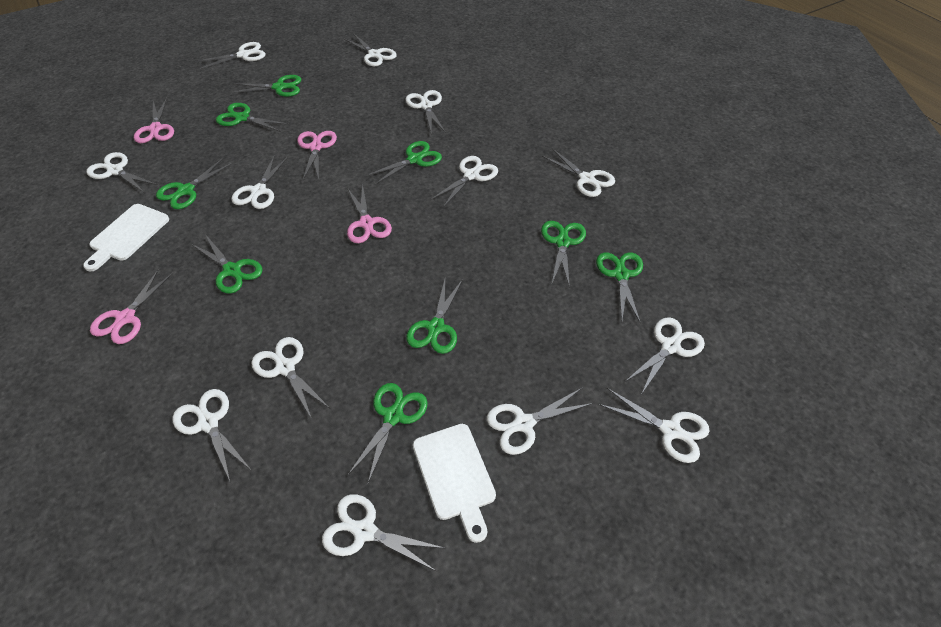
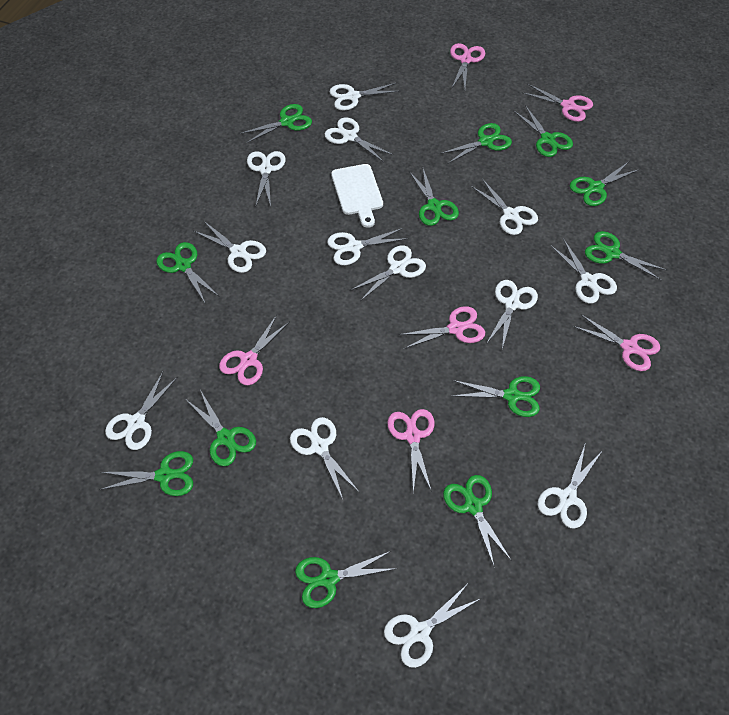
green scissors: 9 -> 12
pink scissors: 4 -> 6
white cutting board: 2 -> 1

